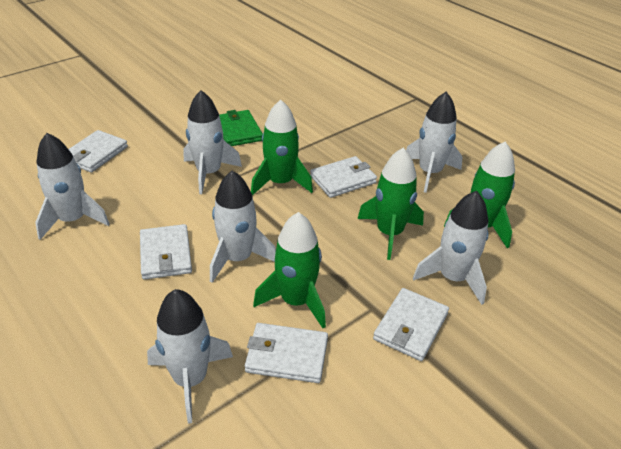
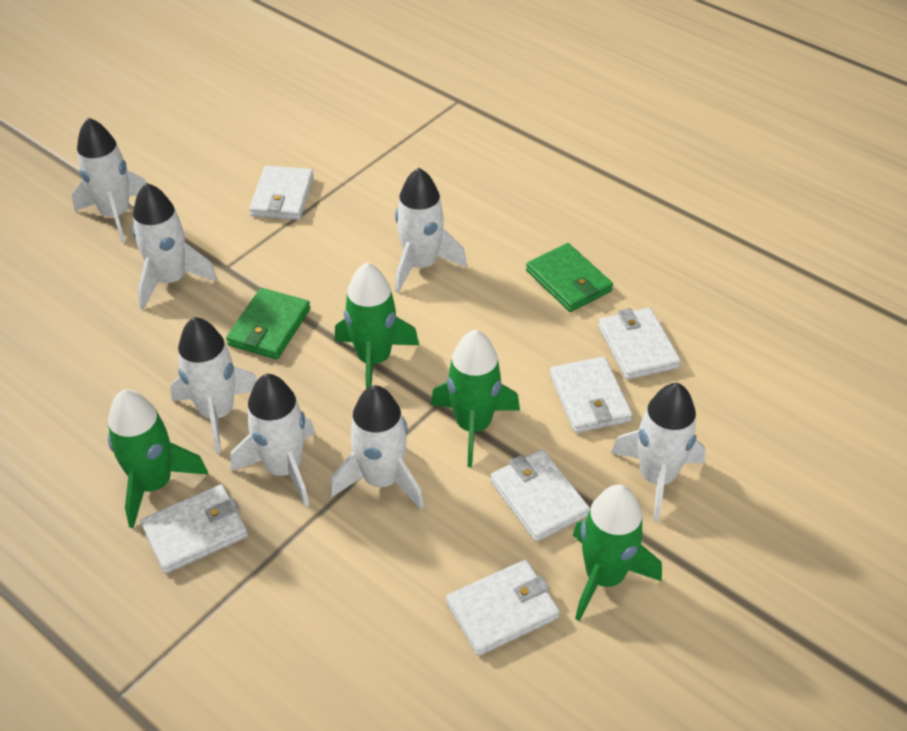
green wallet: 1 -> 2
white rocket: 6 -> 7
white wallet: 5 -> 6

